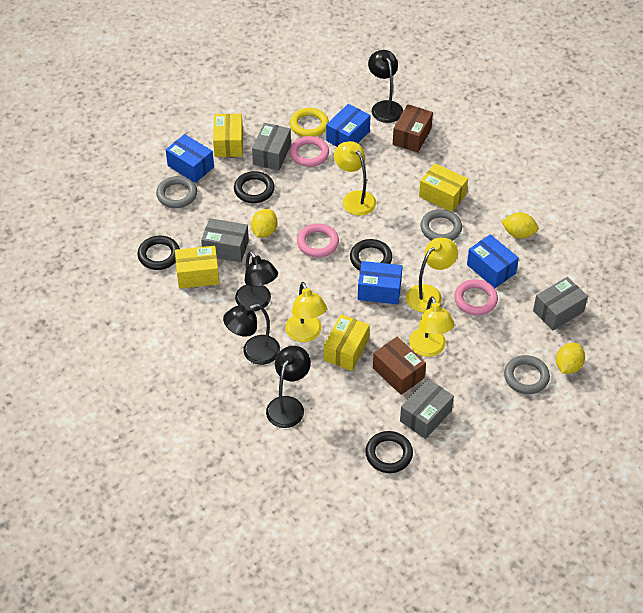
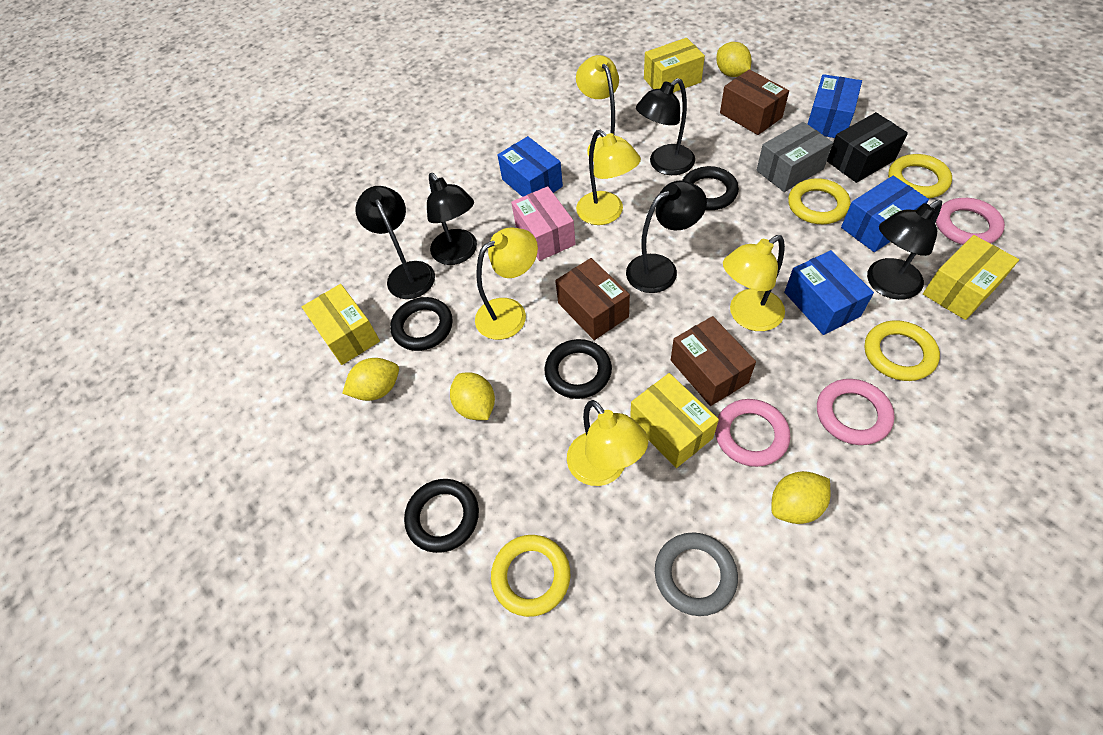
black box: 0 -> 1
black lamp: 4 -> 5
brown box: 2 -> 3
grey box: 4 -> 1
grey ring: 3 -> 1
pink box: 0 -> 1
yellow lamp: 4 -> 5
yellow lemon: 3 -> 4
yellow ring: 1 -> 4

